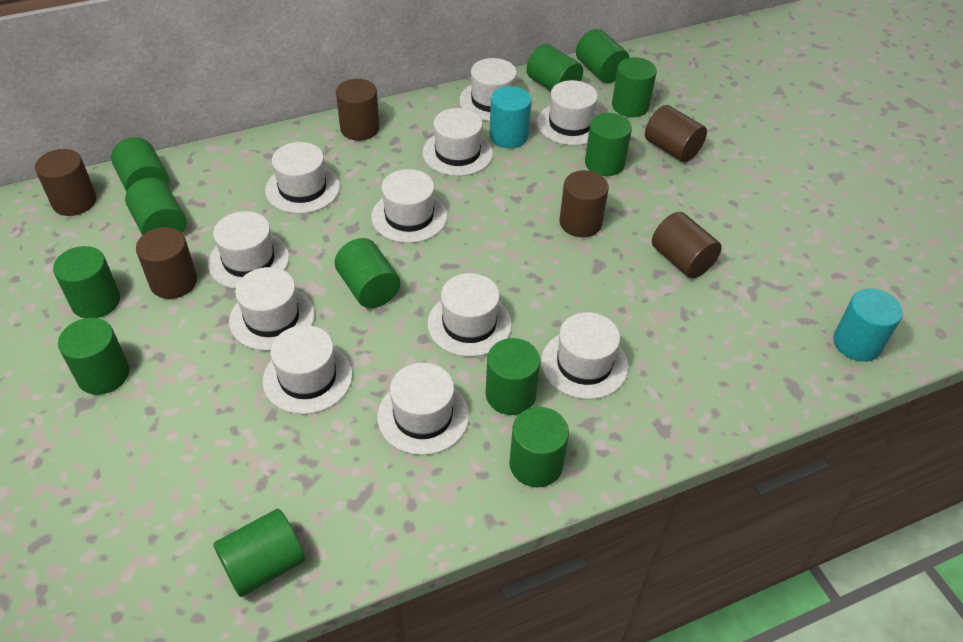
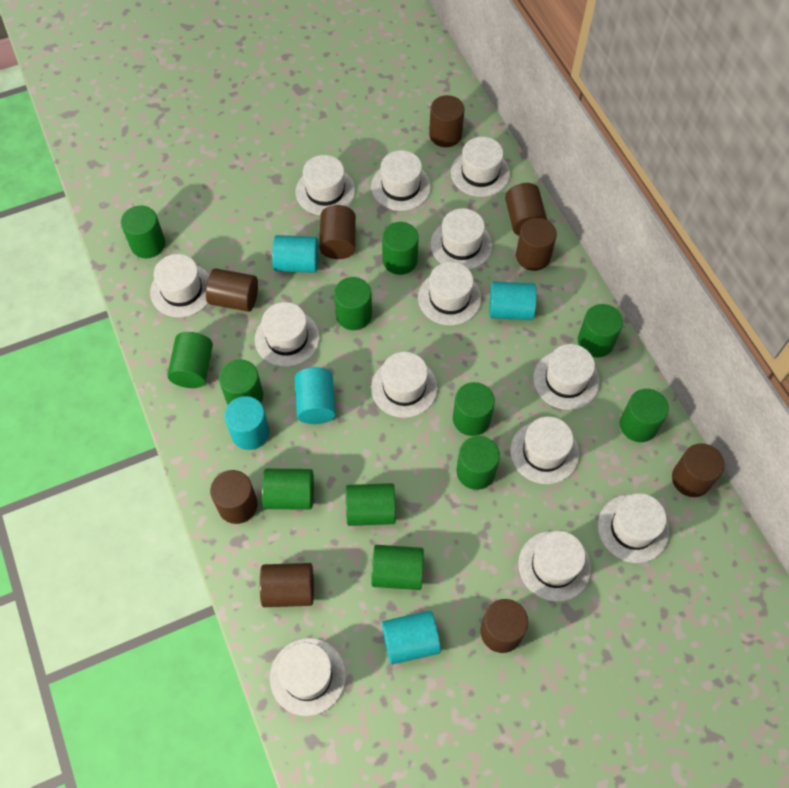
brown cylinder: 6 -> 9
turquoise cylinder: 2 -> 5
white hat: 11 -> 13

